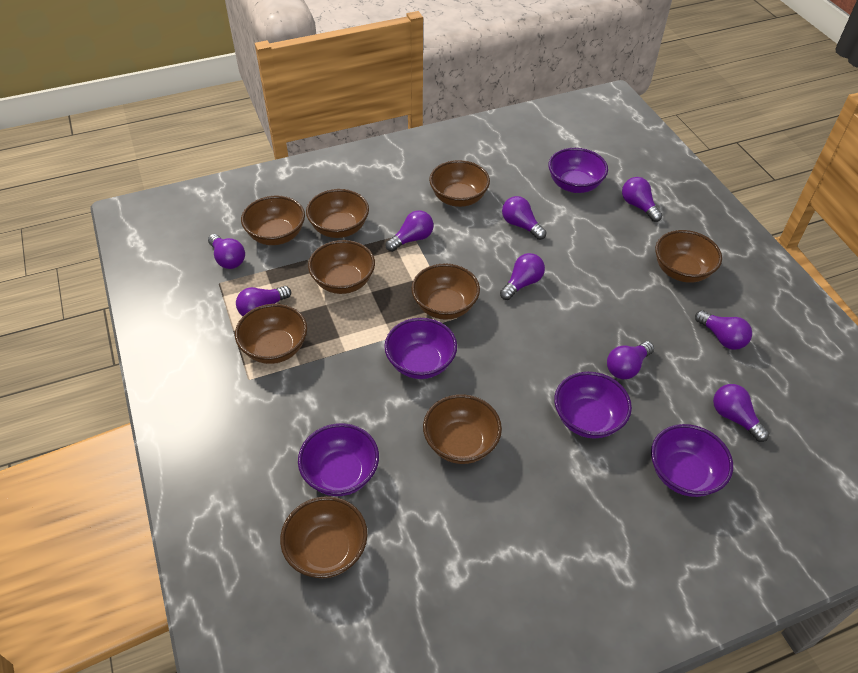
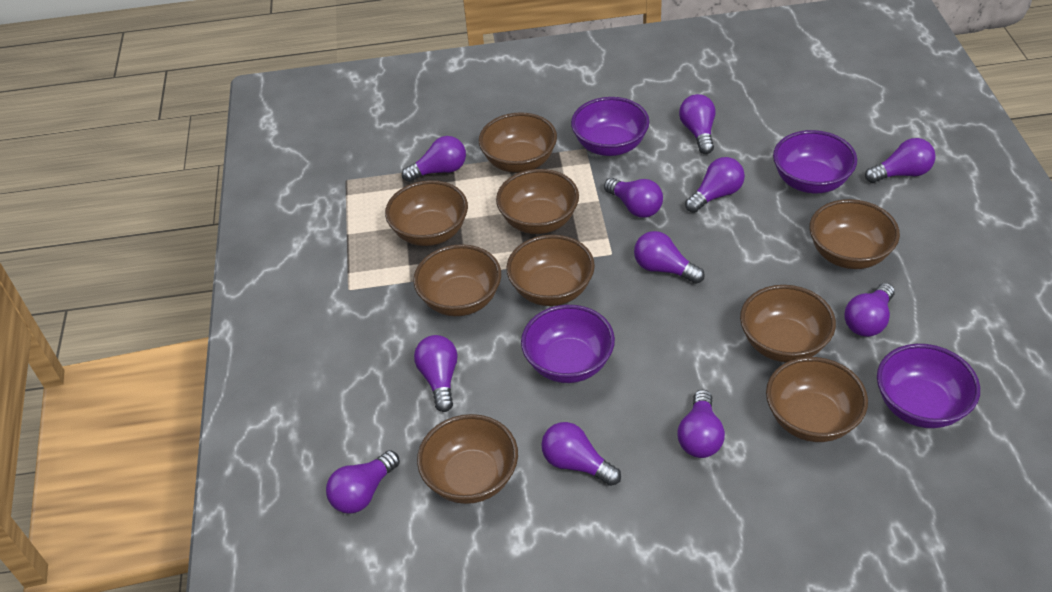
purple bowl: 5 -> 4
purple light bulb: 9 -> 11

